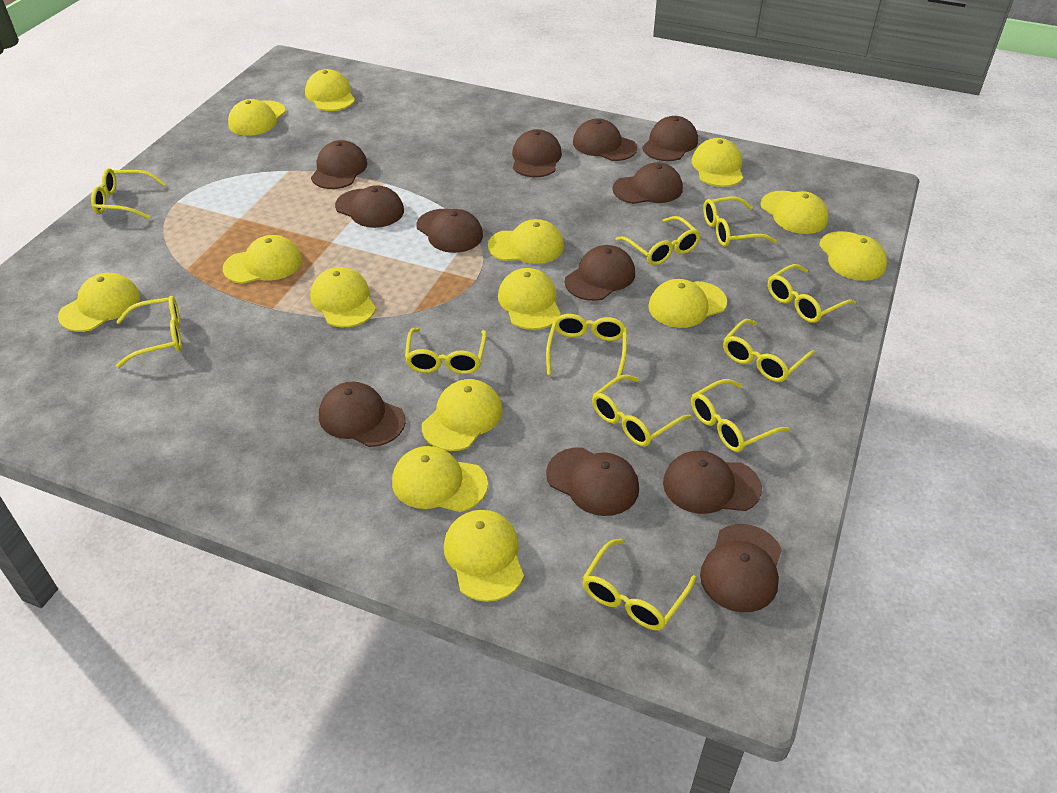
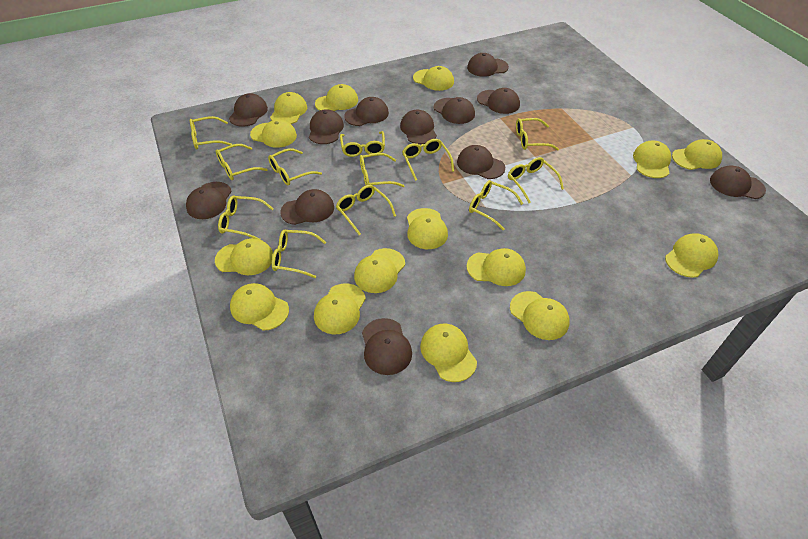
yellow cap: 14 -> 15
yellow glasses: 11 -> 12

